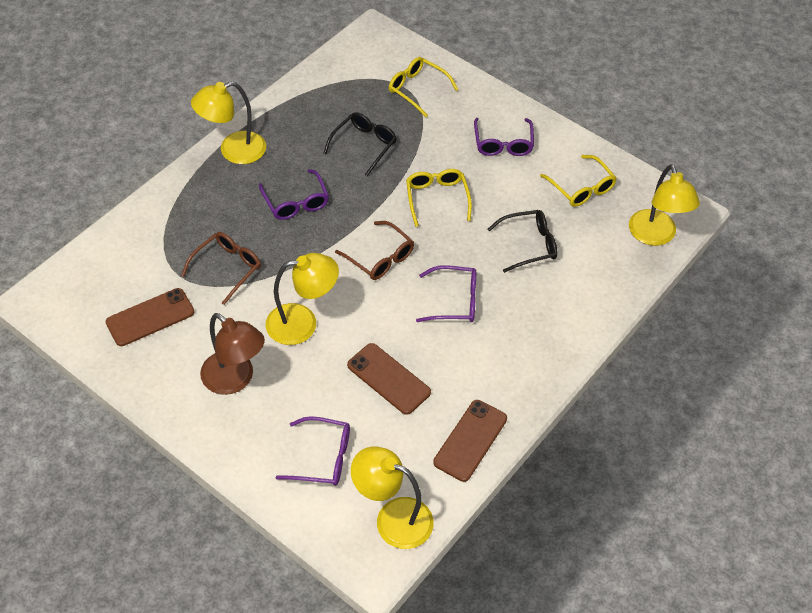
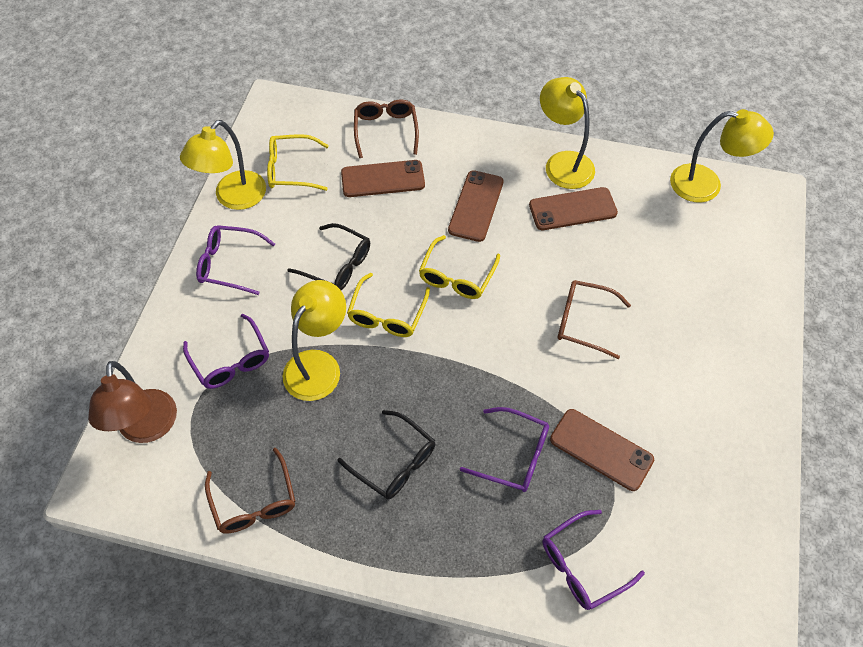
brown glasses: 2 -> 3
brown phone: 3 -> 4

